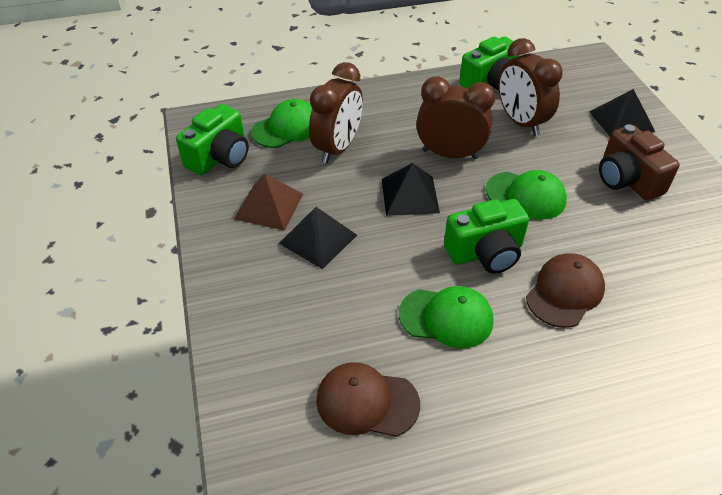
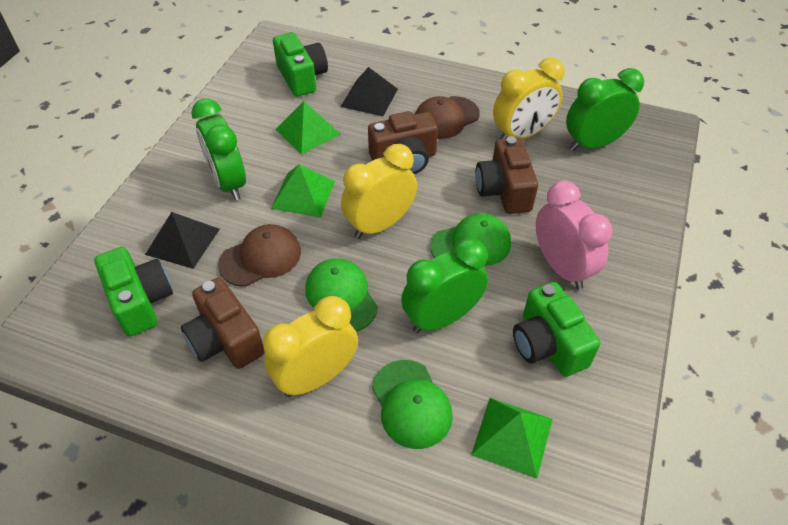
black pyramid: 3 -> 2
brown camera: 1 -> 3
brown clock: 3 -> 0
brown pyramid: 1 -> 0
green clock: 0 -> 3
green pyramid: 0 -> 3
pink clock: 0 -> 1
yellow clock: 0 -> 3

